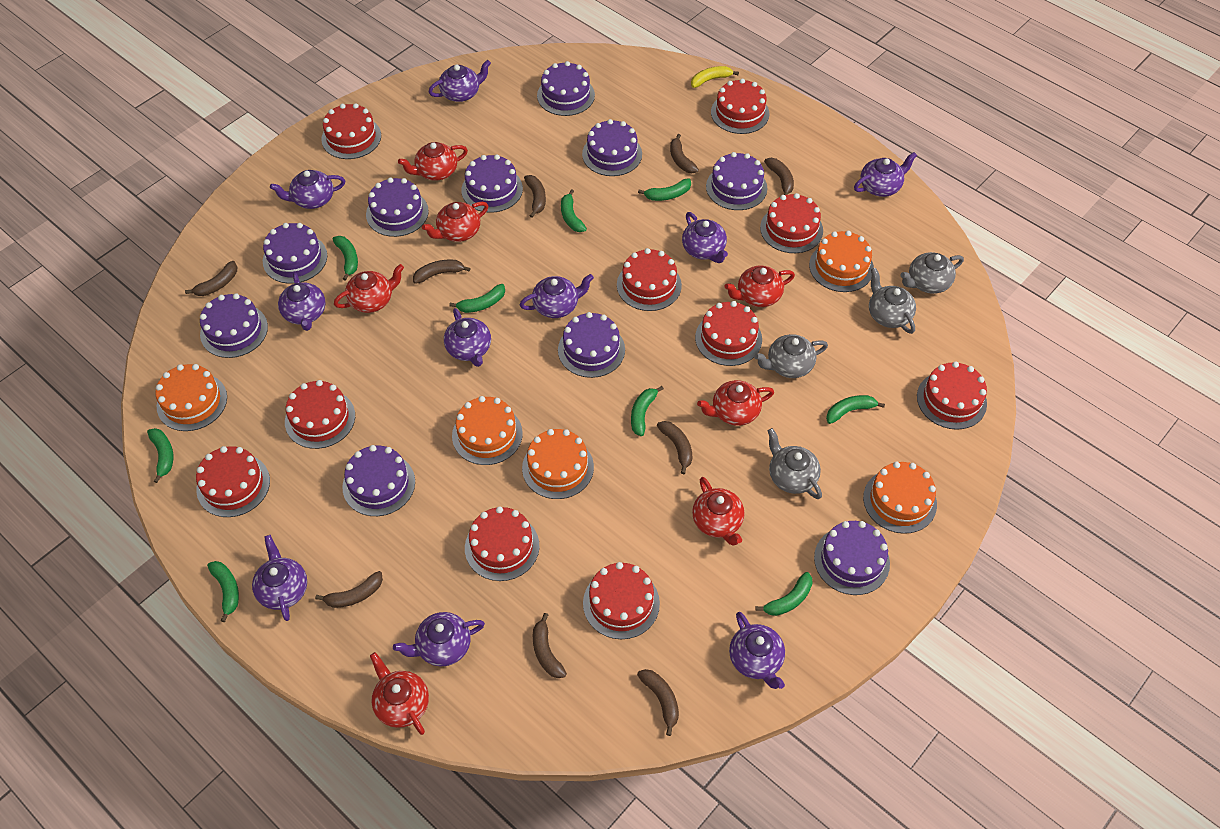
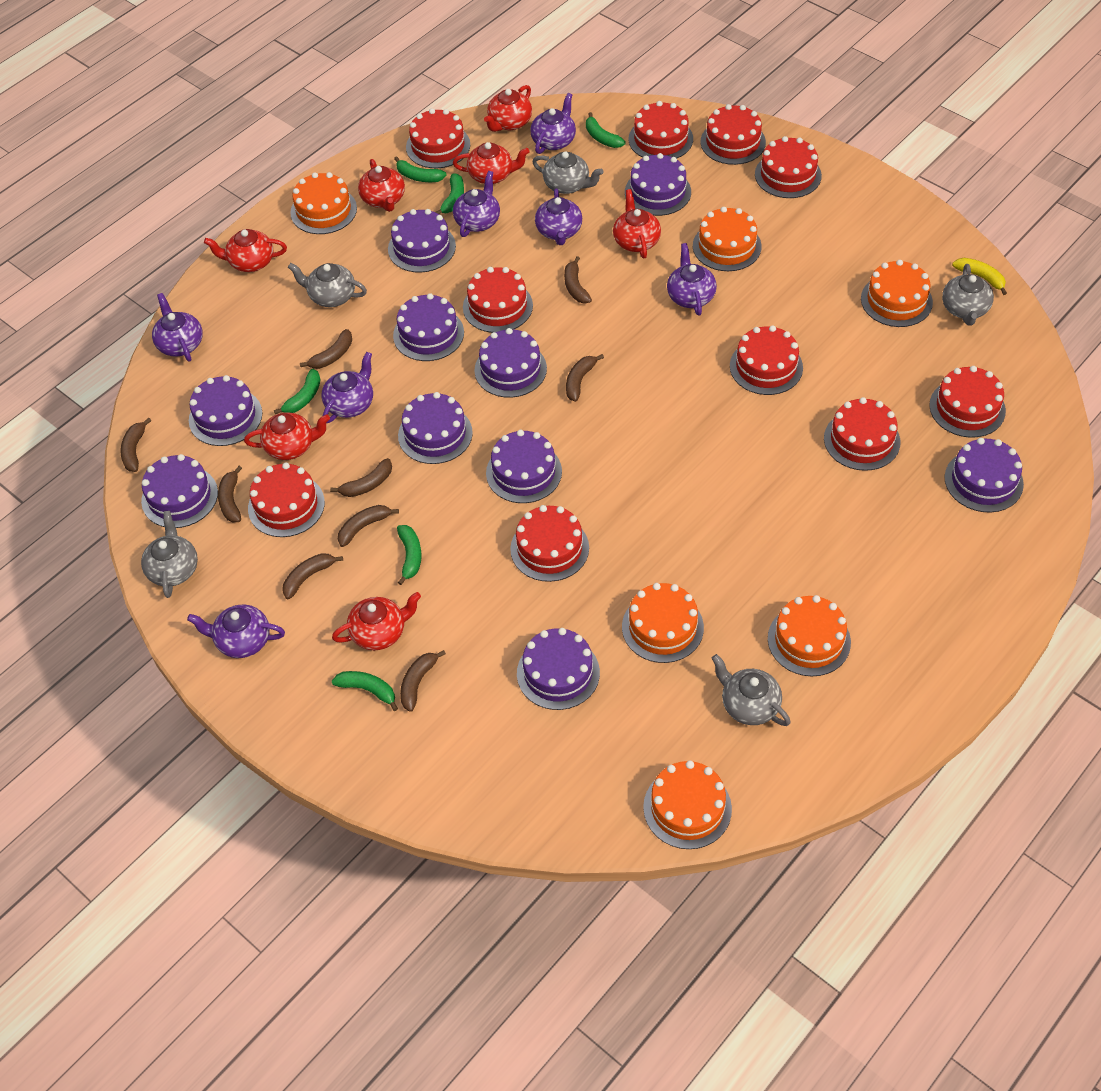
green banana: 9 -> 6
grey teapot: 4 -> 5
orange cake: 5 -> 6
purple teapot: 10 -> 7

